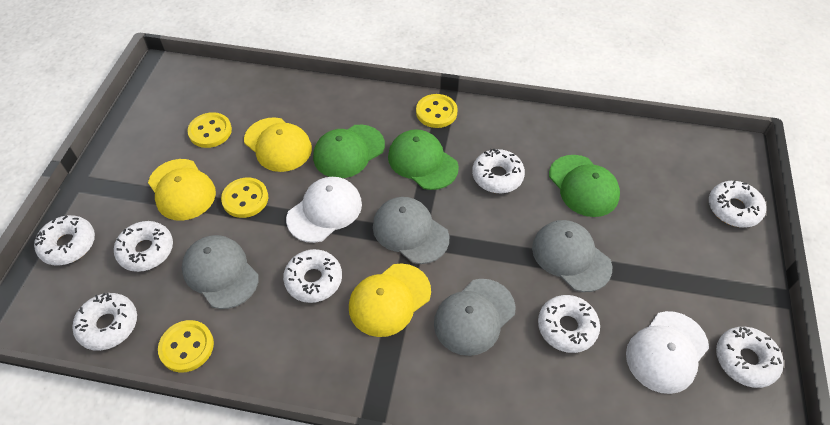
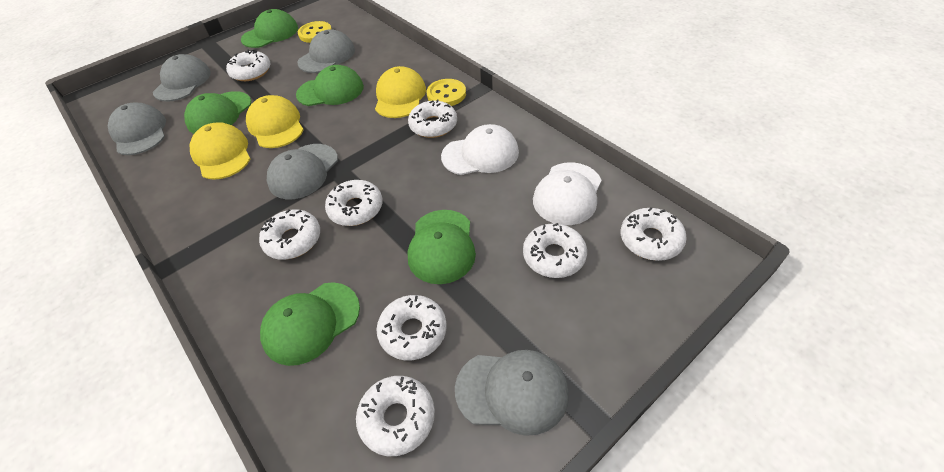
green cap: 3 -> 5
grey cap: 4 -> 5
yellow button: 4 -> 2

